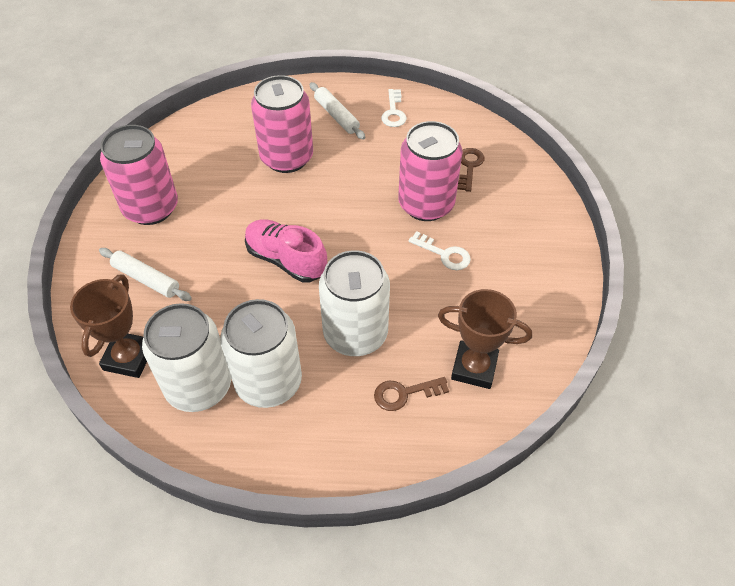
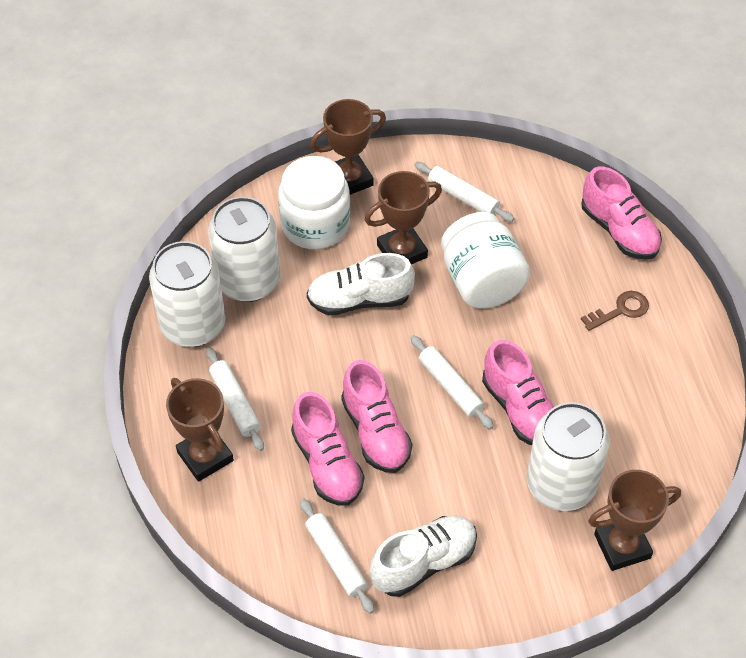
brown key: 2 -> 1
brown trophy: 2 -> 4
pink can: 3 -> 0
pink shoe: 1 -> 4
white jar: 0 -> 2
white key: 2 -> 0
white rolling pin: 2 -> 4
white shoe: 0 -> 2

